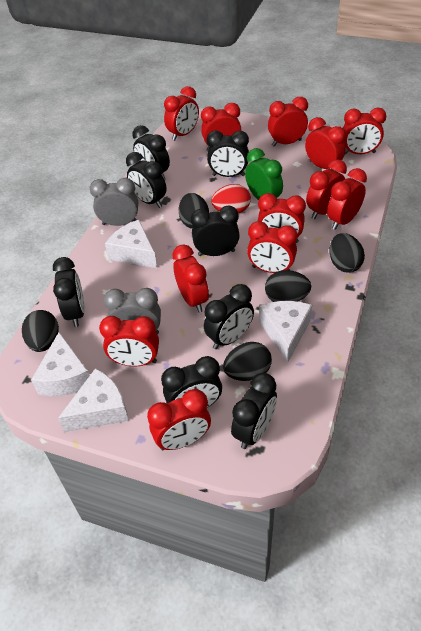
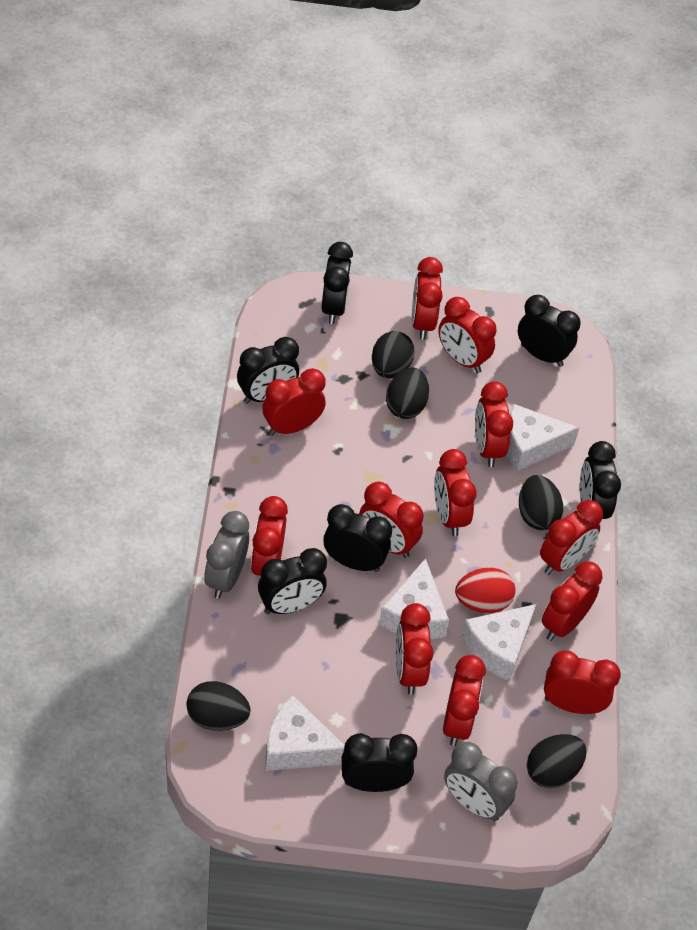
black clock: 8 -> 7
green clock: 1 -> 0

